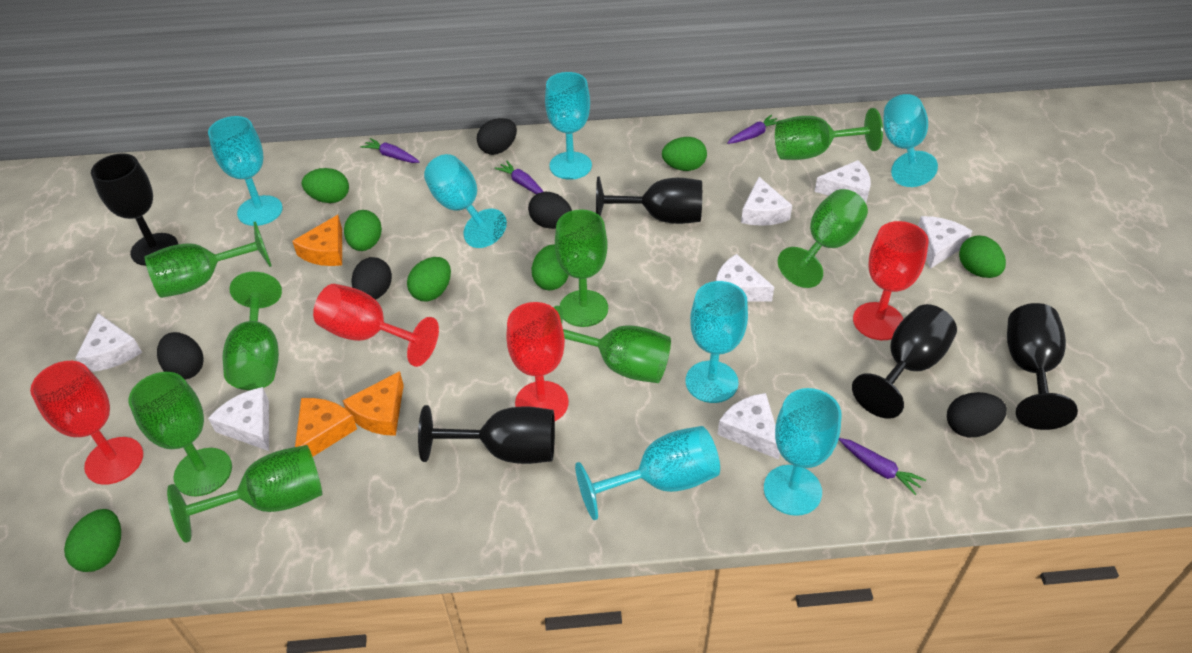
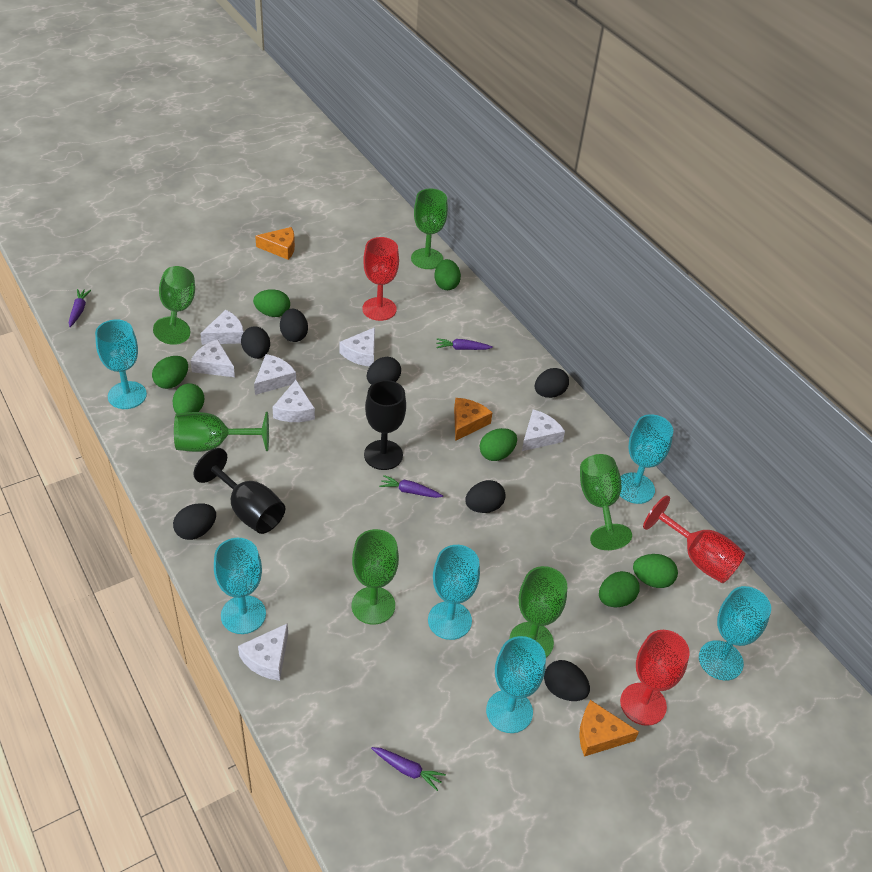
black egg: 5 -> 7
black goblet: 5 -> 2
green goblet: 8 -> 6
red goblet: 4 -> 3
turquoise goblet: 7 -> 6

